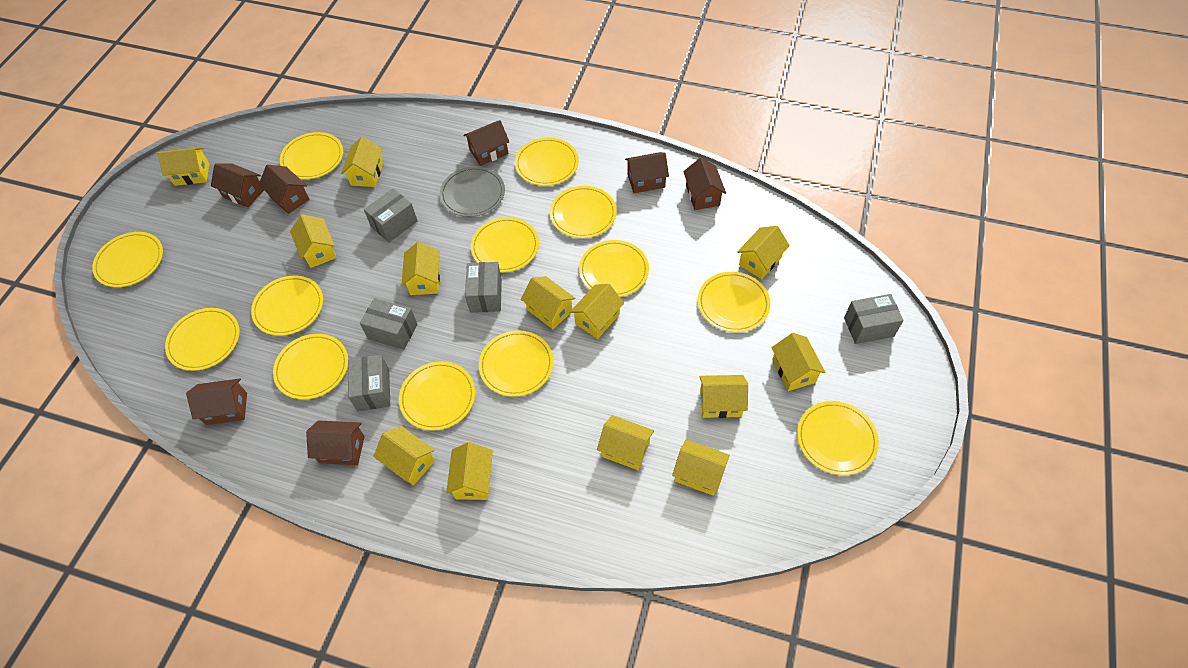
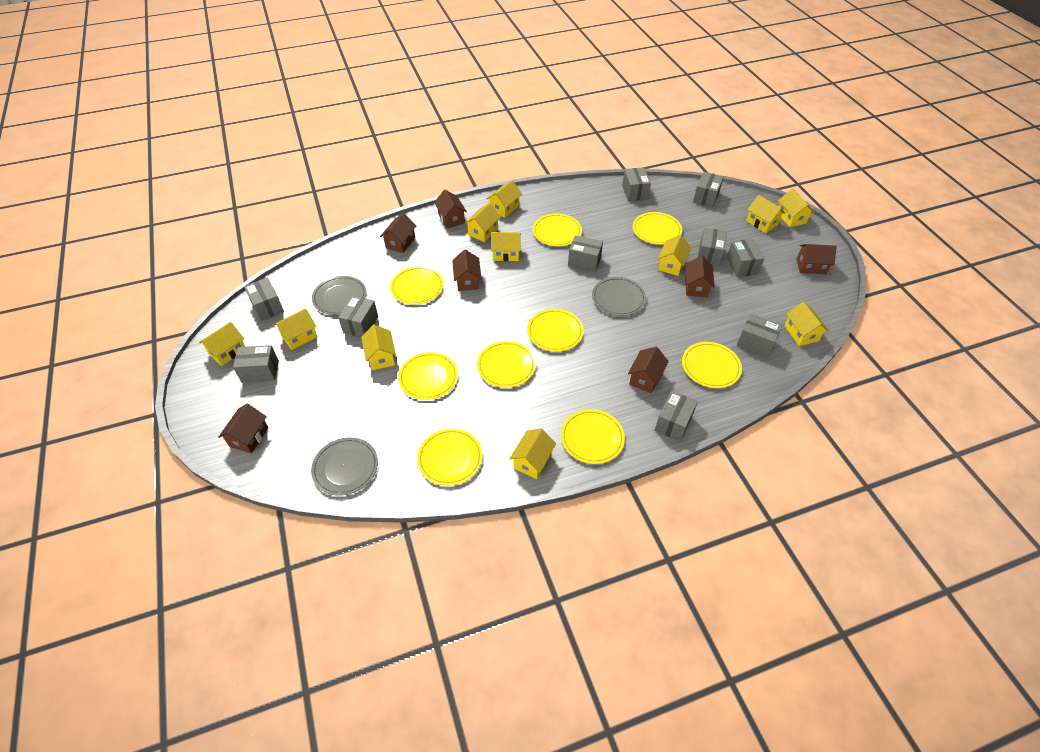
grey box: 5 -> 10
grey plate: 1 -> 3
yellow house: 13 -> 11
yellow plate: 13 -> 9

